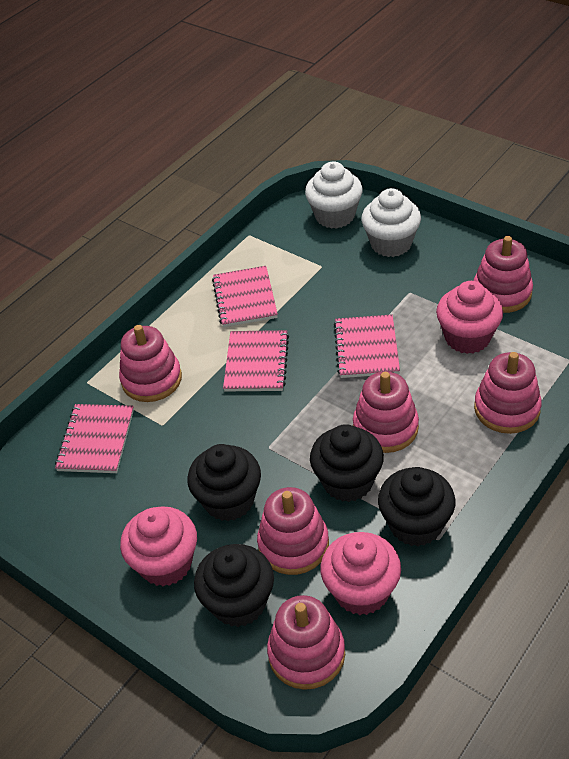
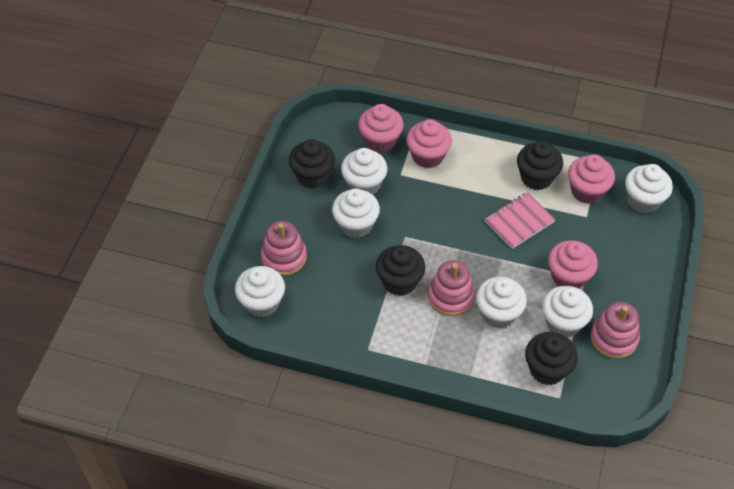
pink cupcake: 3 -> 4
pink notebook: 4 -> 1
pink stacking toy: 6 -> 3
white cupcake: 2 -> 6

